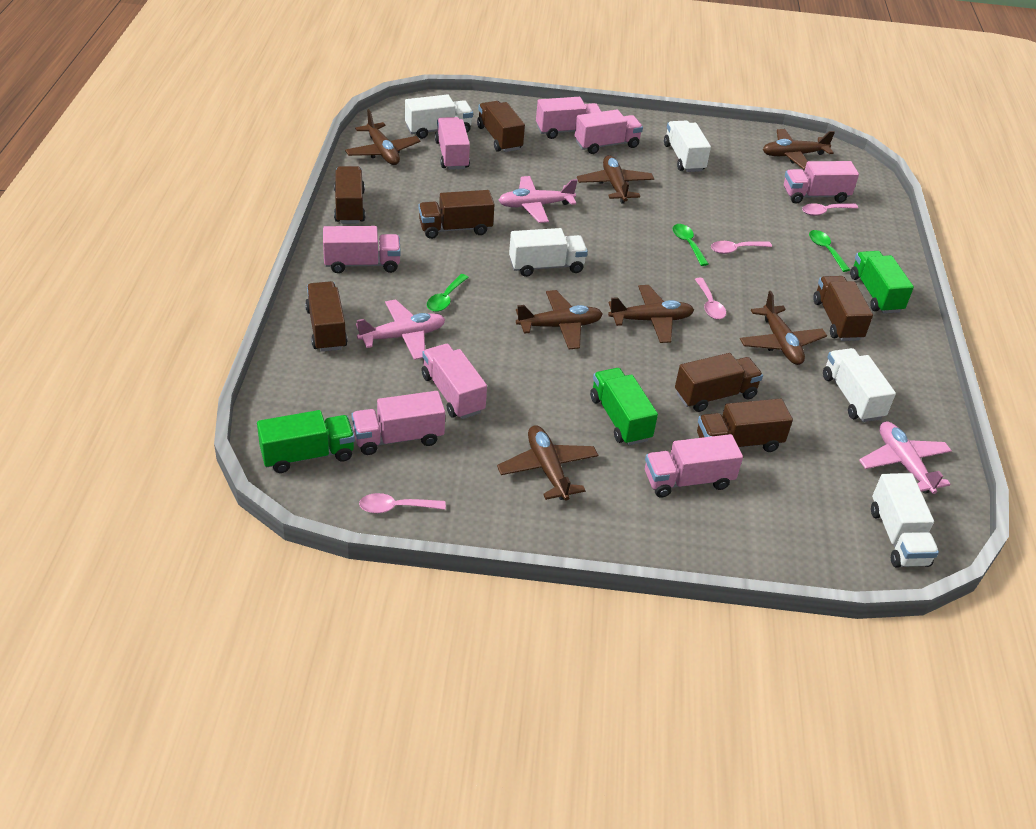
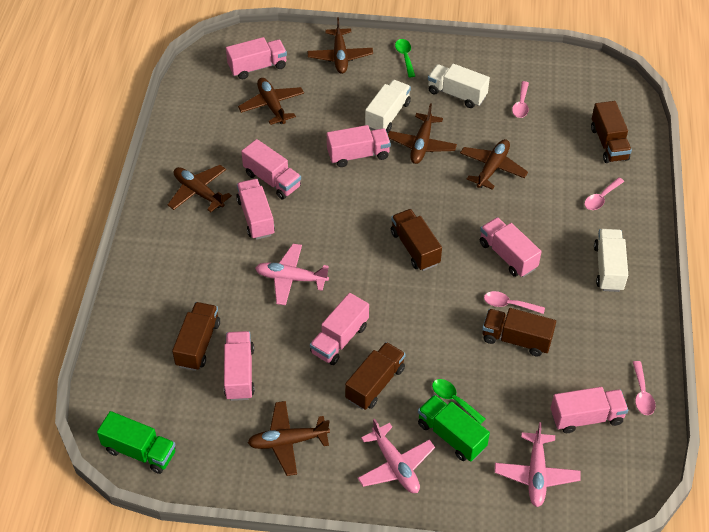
brown plane: 7 -> 6
brown truck: 7 -> 5
green spoon: 3 -> 2
green truck: 3 -> 2
white truck: 5 -> 3

